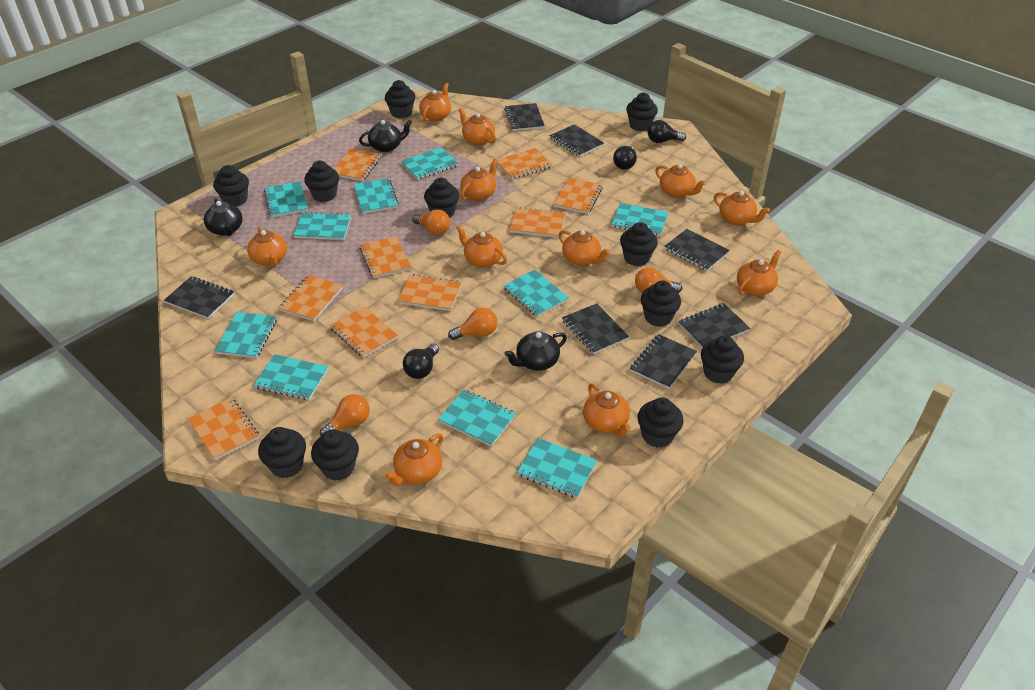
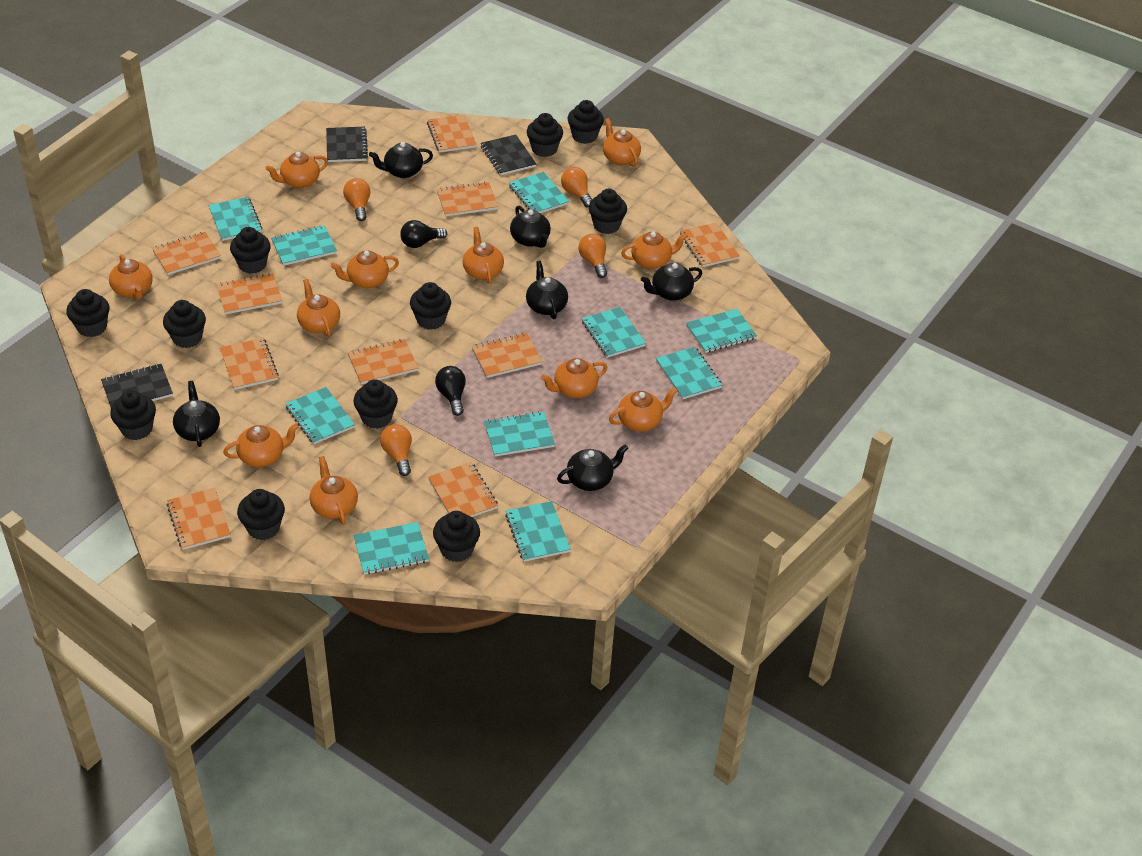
black light bulb: 3 -> 2
black notebook: 7 -> 3
black teapot: 3 -> 6
orange notebook: 9 -> 10

